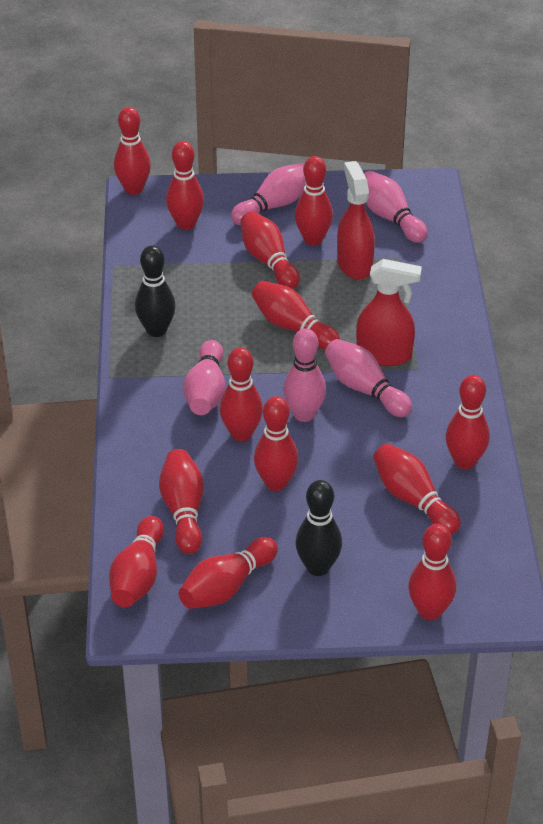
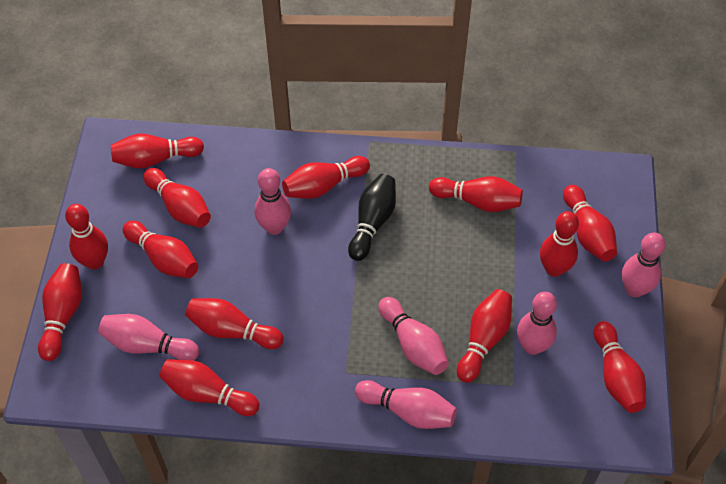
black bowling pin: 2 -> 1
pink bowling pin: 5 -> 6
red spray bottle: 2 -> 0

